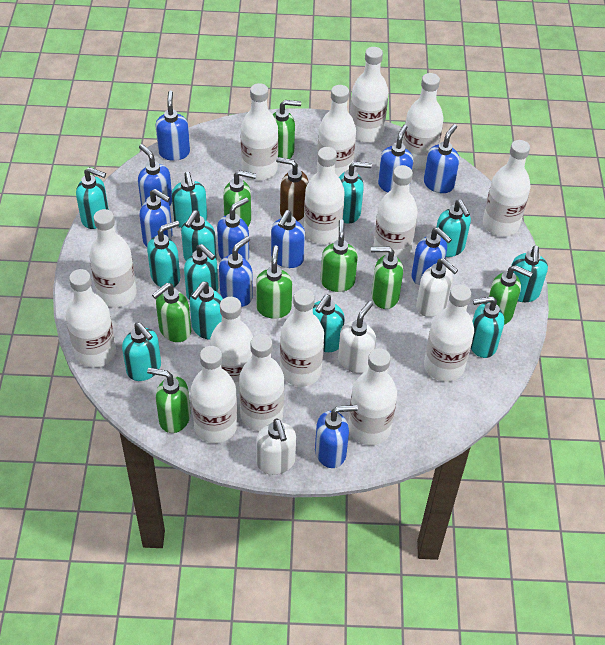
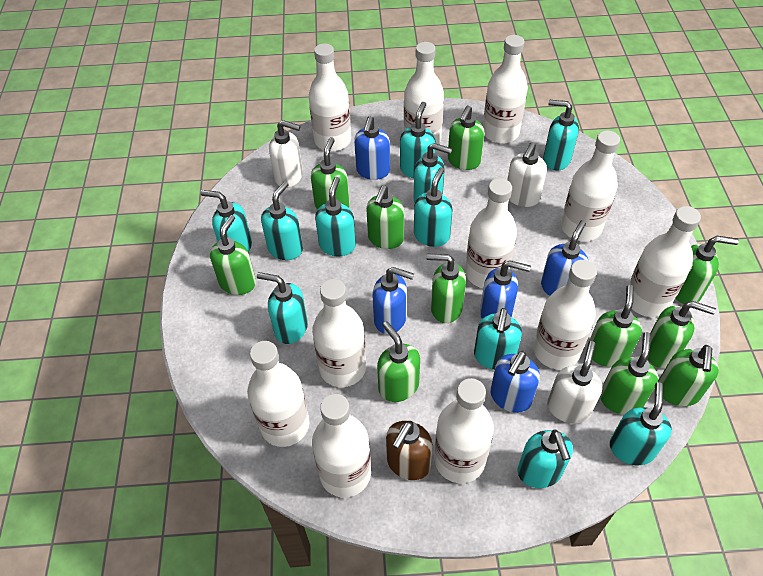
blue soap dispenser: 10 -> 5
green soap dispenser: 8 -> 11
turquoise soap dispenser: 12 -> 11
white bottle: 15 -> 11

